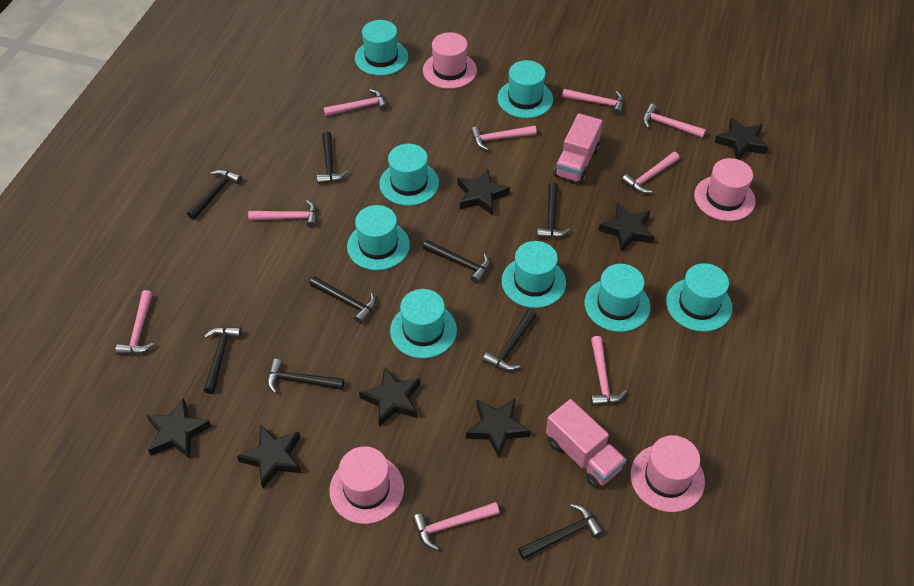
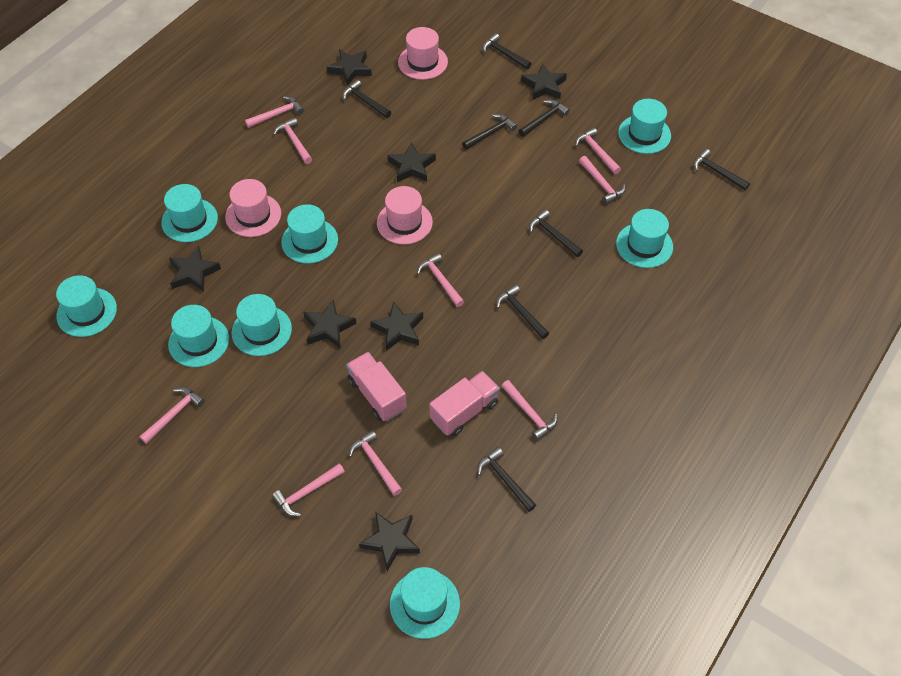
black hammer: 9 -> 8
pink hat: 4 -> 3

